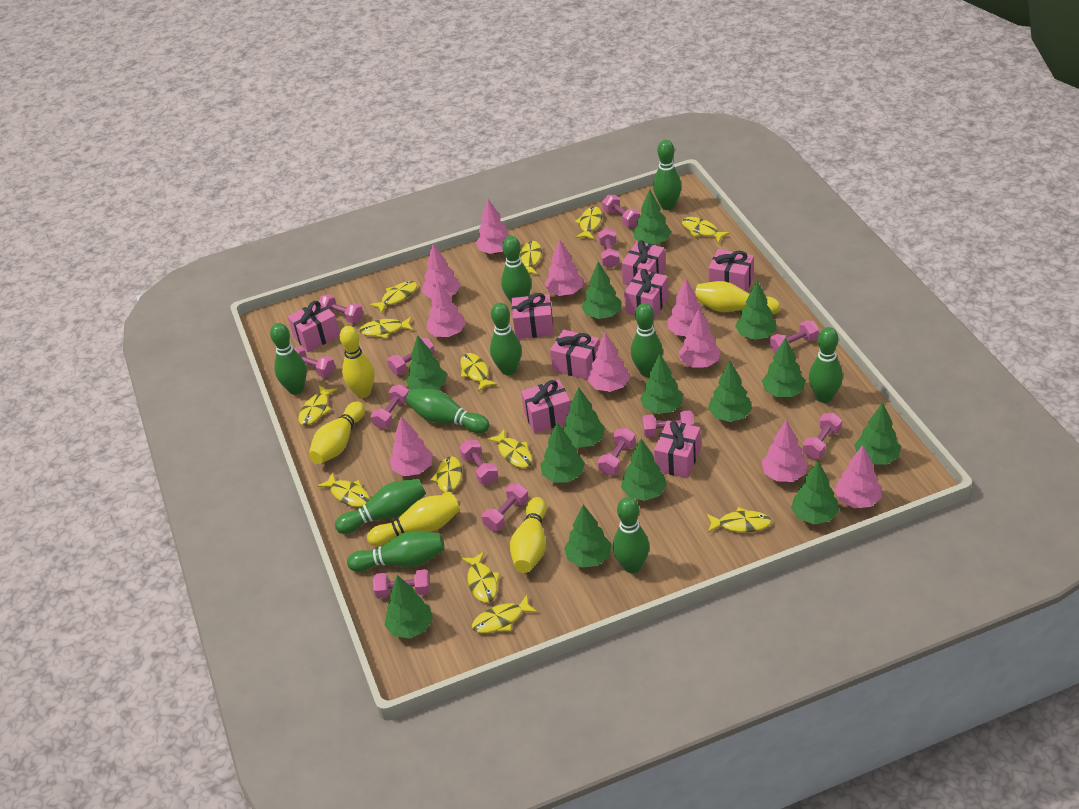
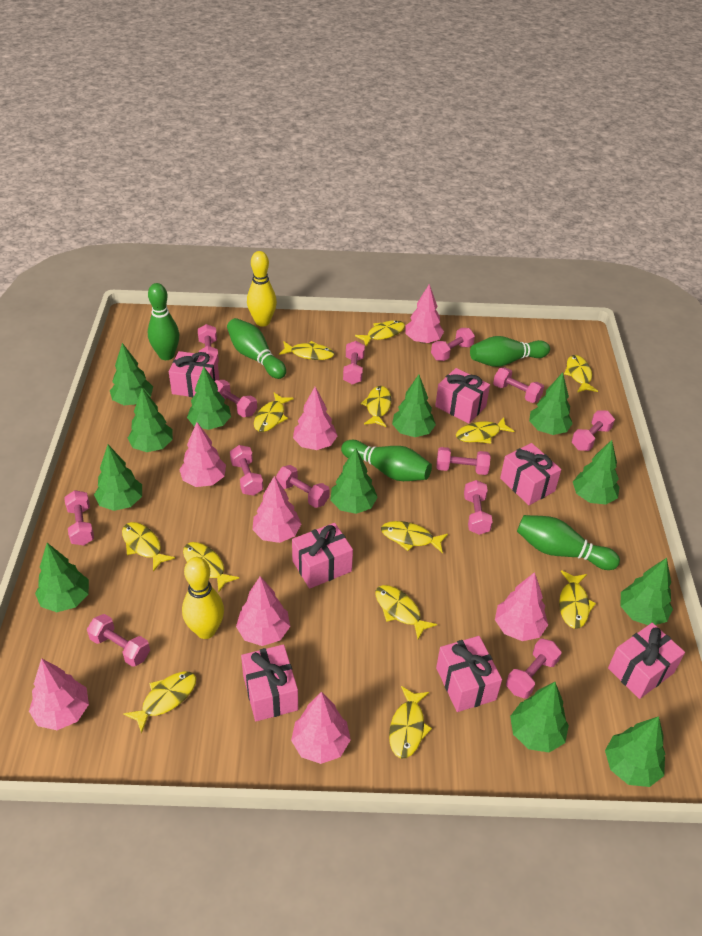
green bowling pin: 10 -> 5
green tree: 14 -> 12
pink gift: 8 -> 7
pink tree: 10 -> 8
yellow bowling pin: 5 -> 2

